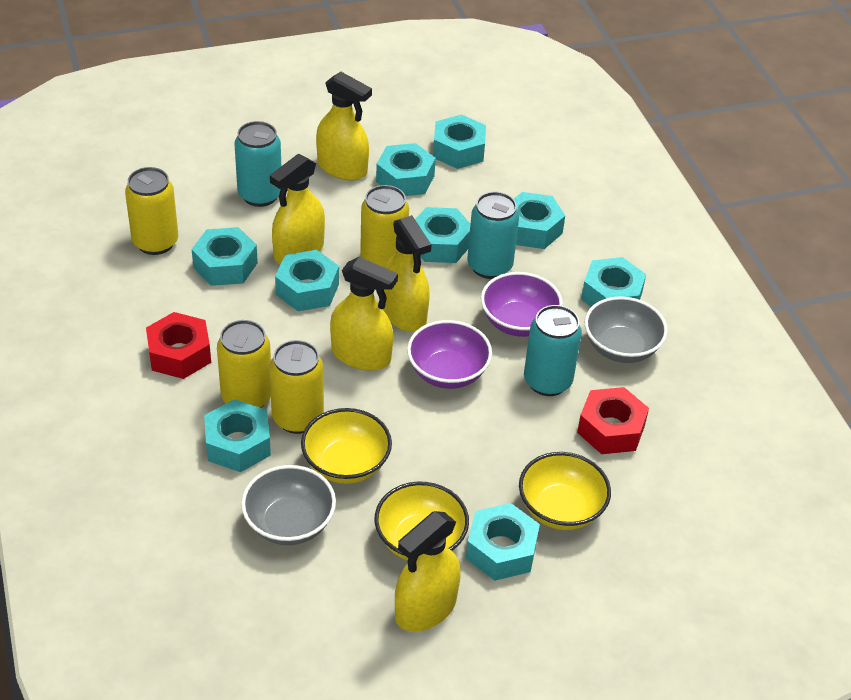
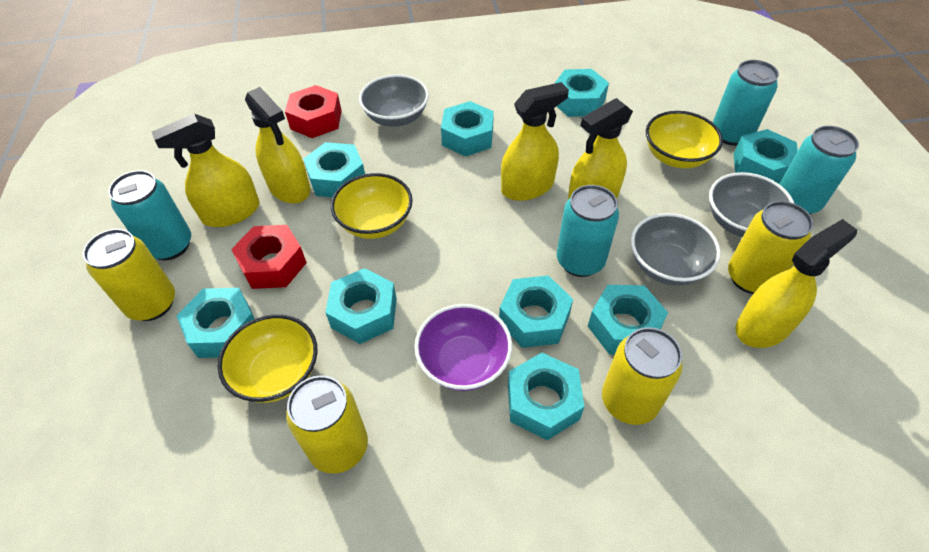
grey bowl: 2 -> 3
purple bowl: 2 -> 1
turquoise can: 3 -> 4

